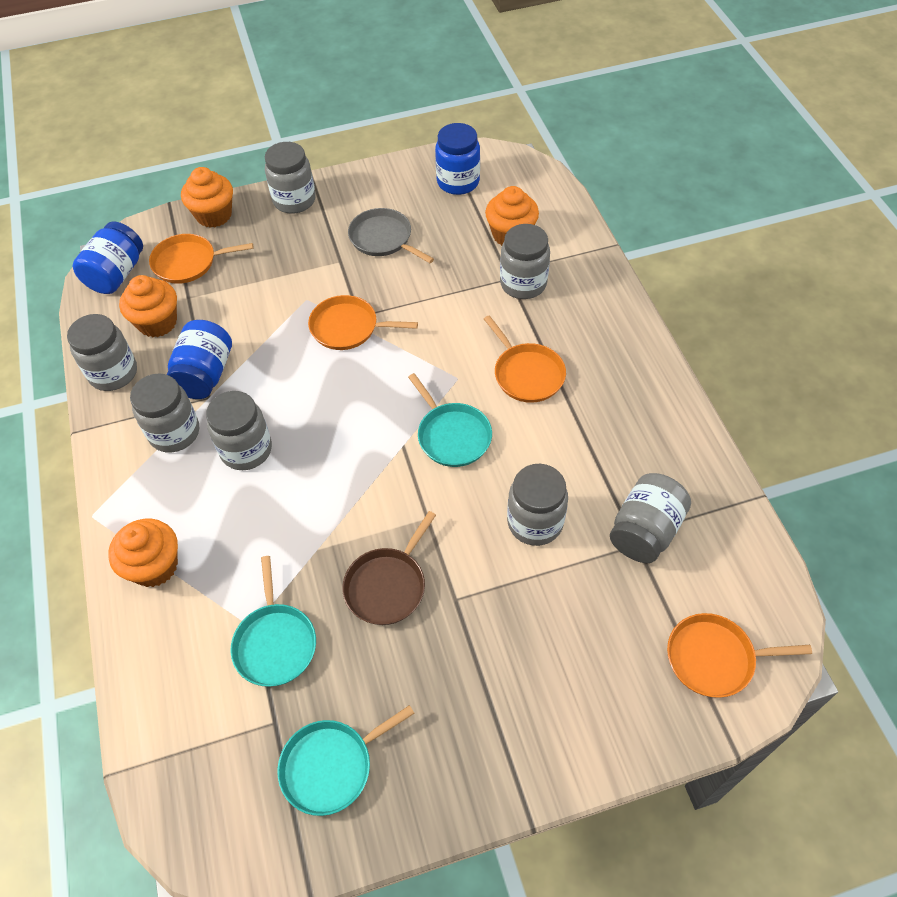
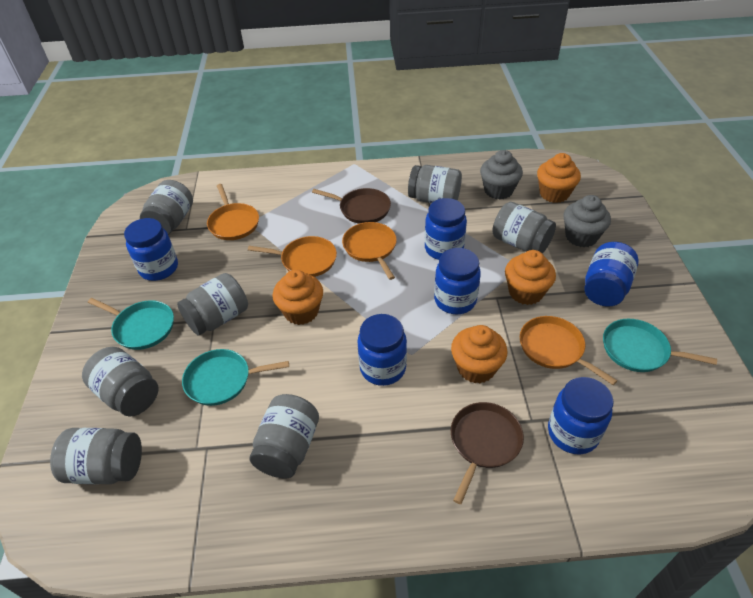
blue jar: 3 -> 6
brown pan: 1 -> 2
grey cupcake: 0 -> 2
grey pan: 1 -> 0

